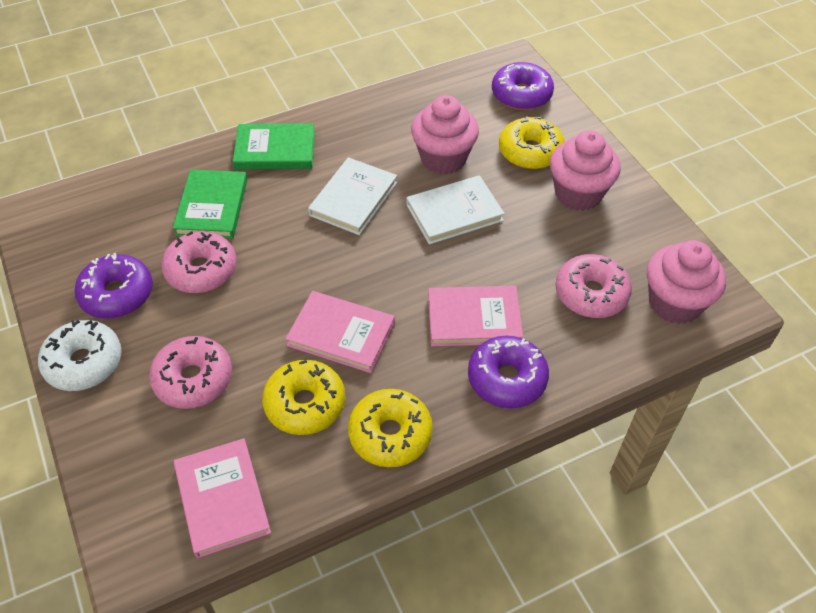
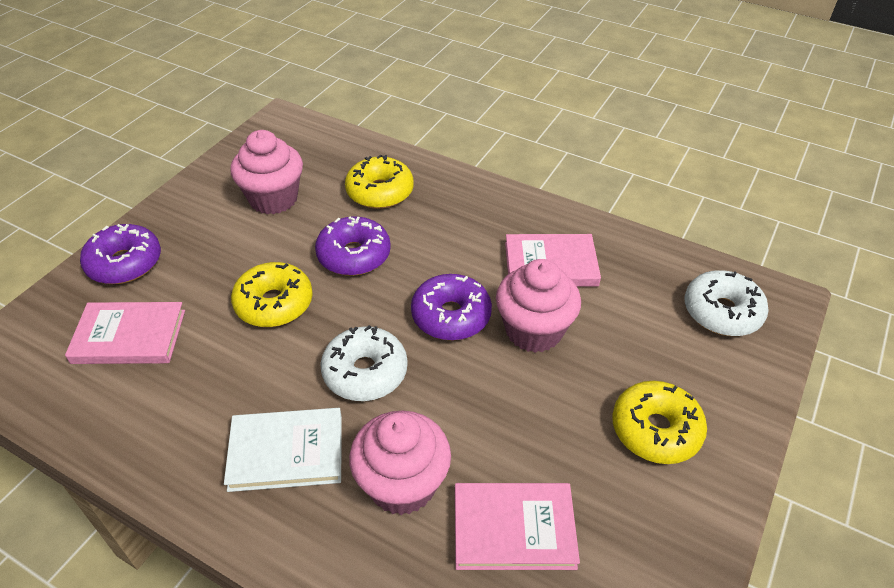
green book: 2 -> 0
pink donut: 3 -> 0
white book: 2 -> 1
white donut: 1 -> 2

